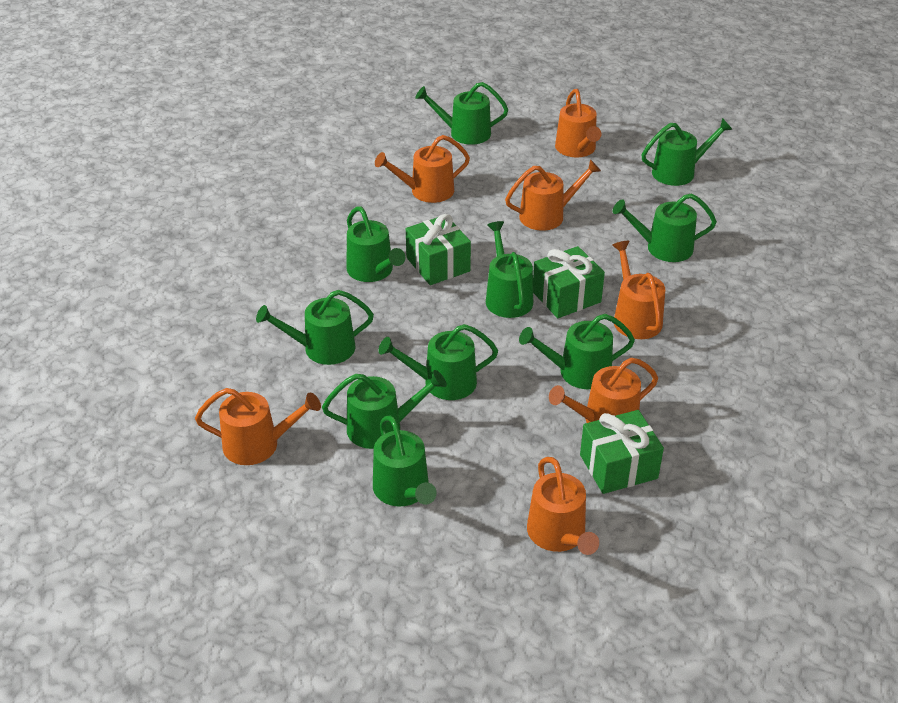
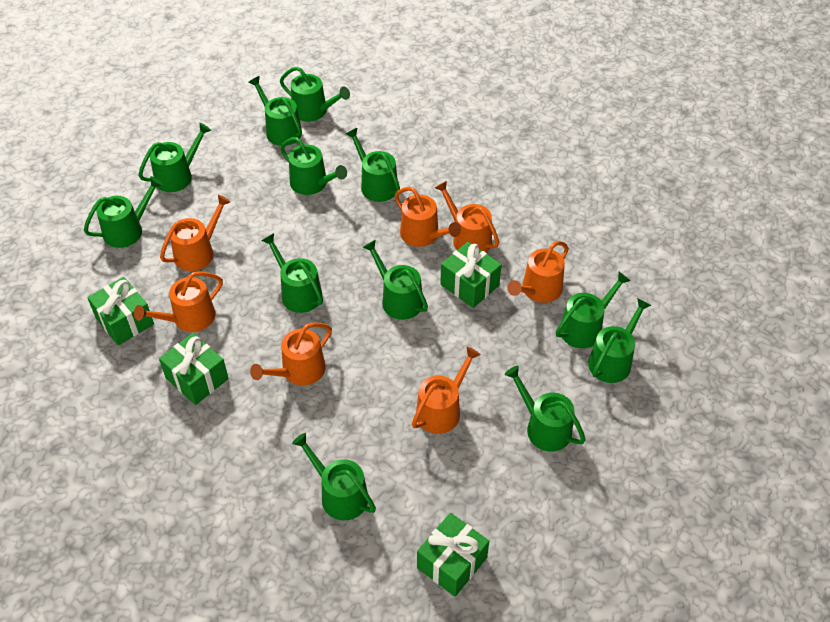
green gift: 3 -> 4
green watering can: 10 -> 12

